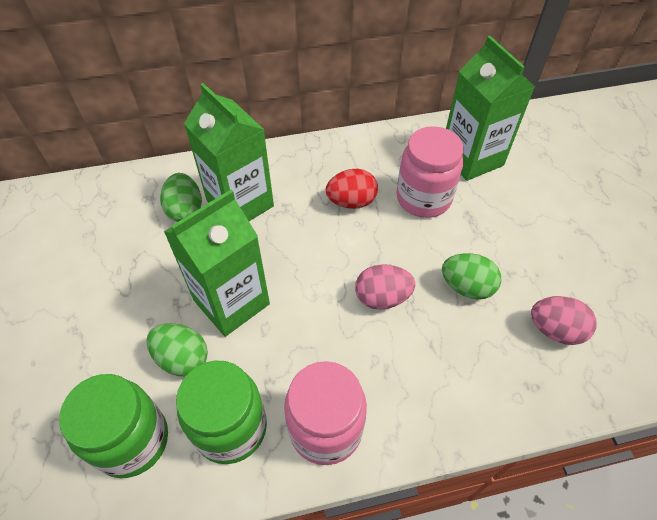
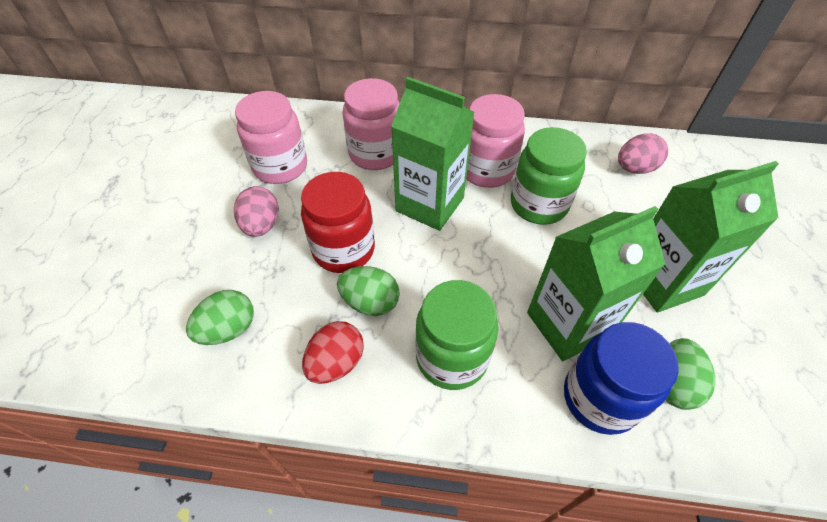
blue jar: 0 -> 1
pink jar: 2 -> 3
red jar: 0 -> 1

